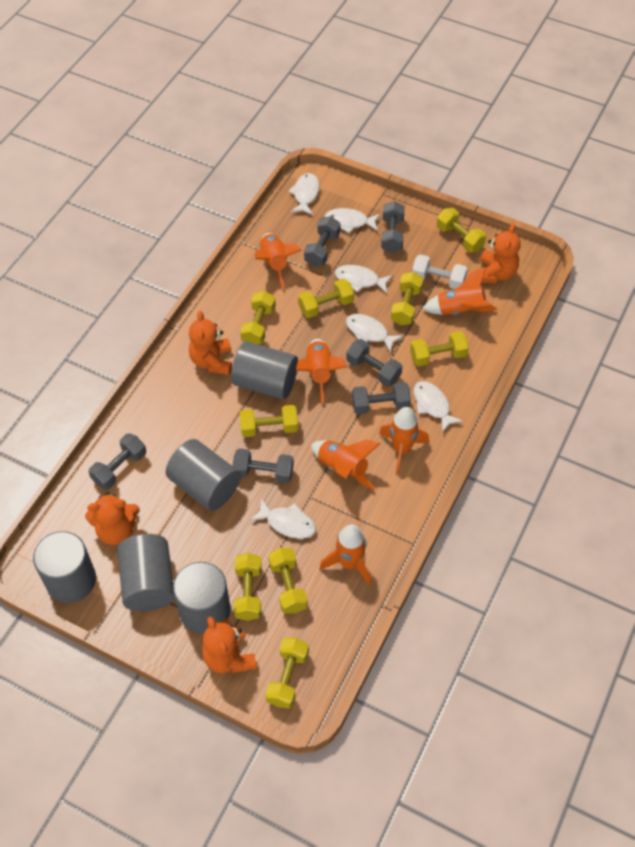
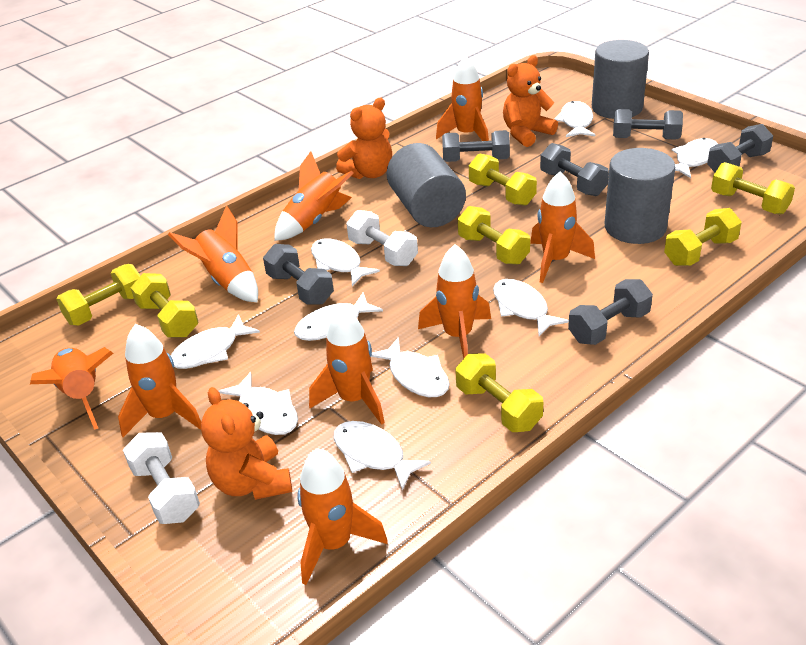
grey cylinder: 5 -> 3
orange rocket: 6 -> 9
orange teddy bear: 4 -> 3
white dumbbell: 1 -> 2
white fish: 6 -> 9
yellow dumbbell: 9 -> 7

